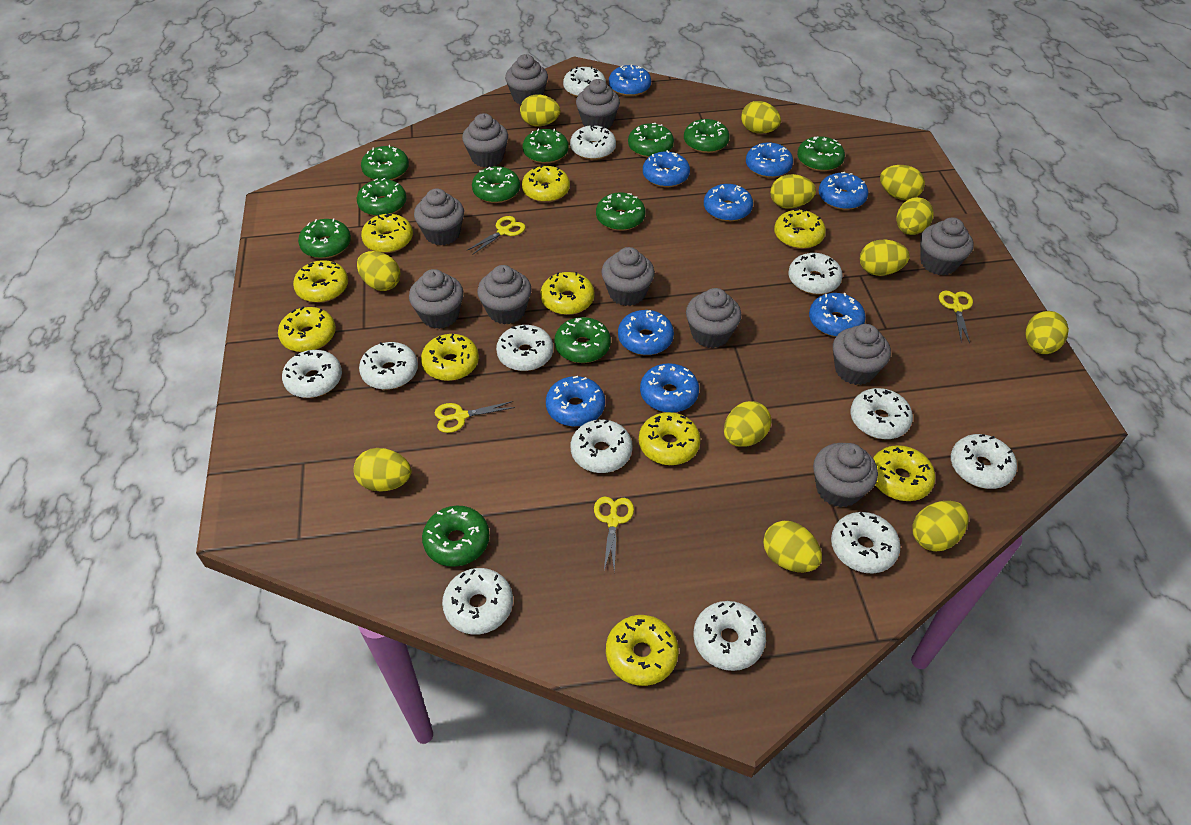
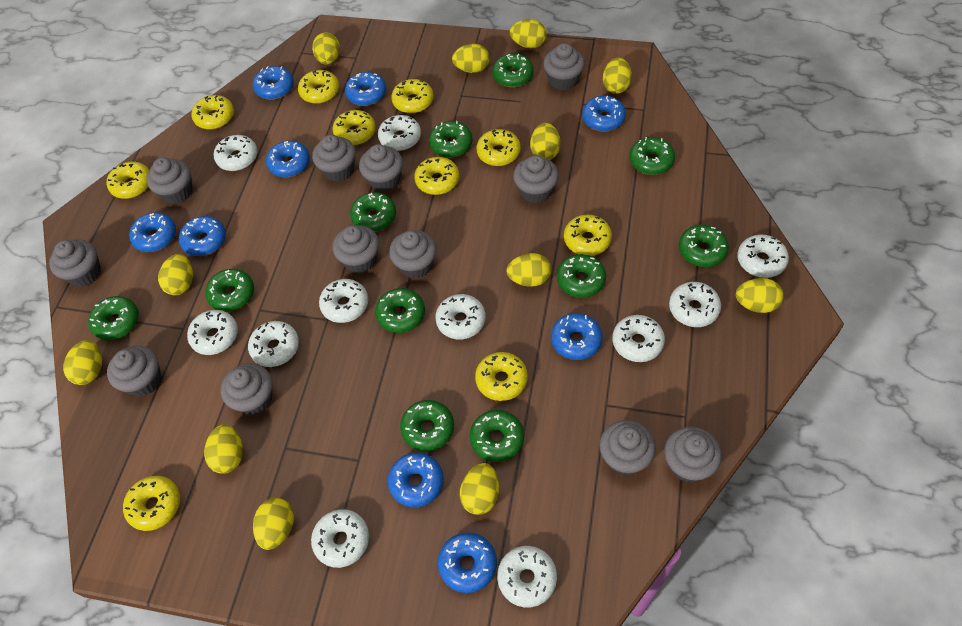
grey cupcake: 11 -> 12
white donut: 12 -> 11
yellow scissors: 4 -> 0

